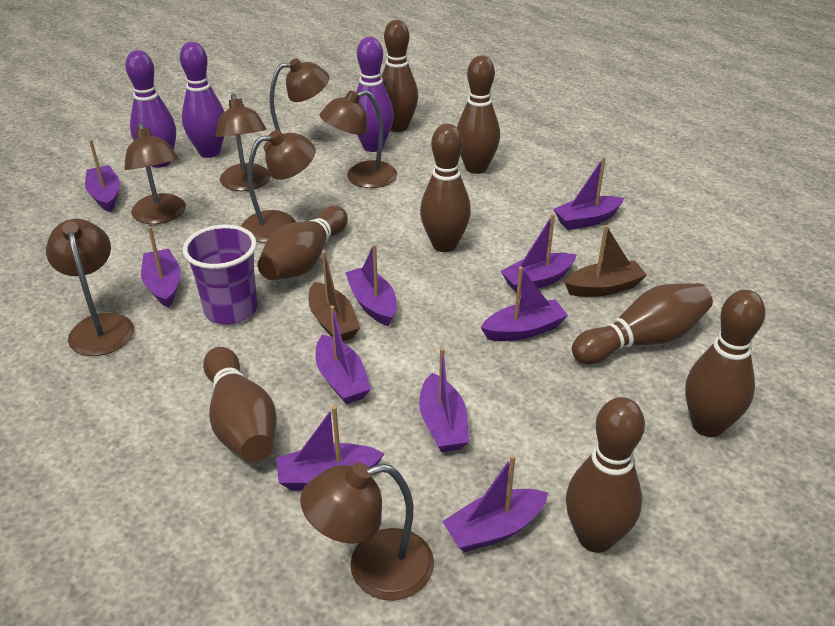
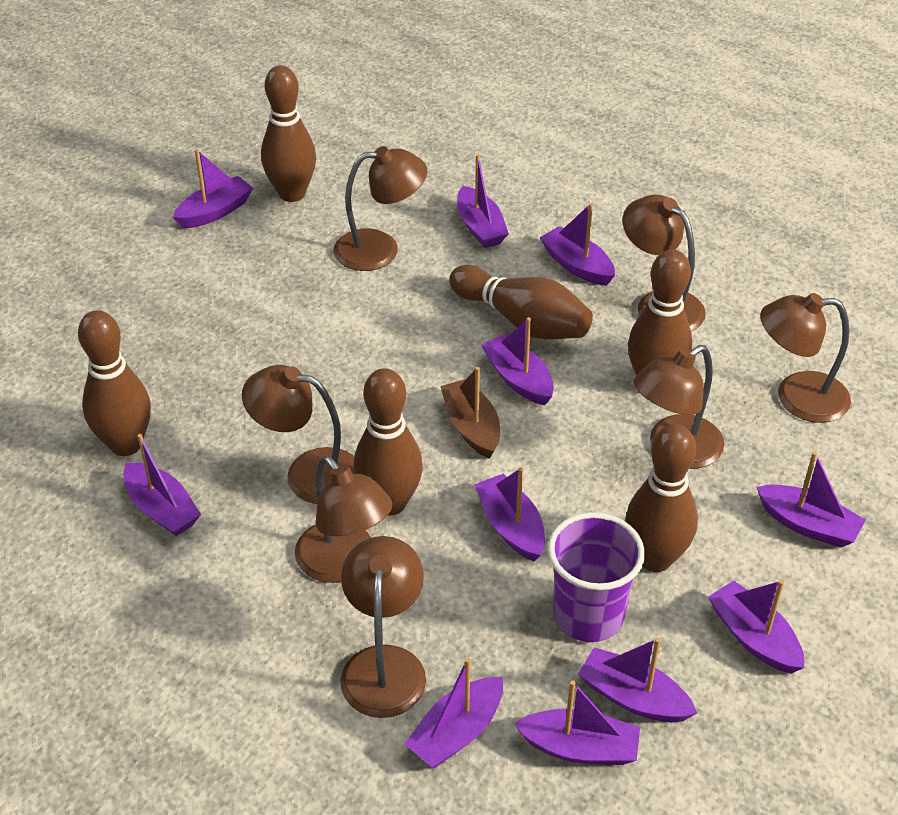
brown boat: 2 -> 1
brown bowling pin: 8 -> 6
purple boat: 10 -> 11
purple bowling pin: 3 -> 0

